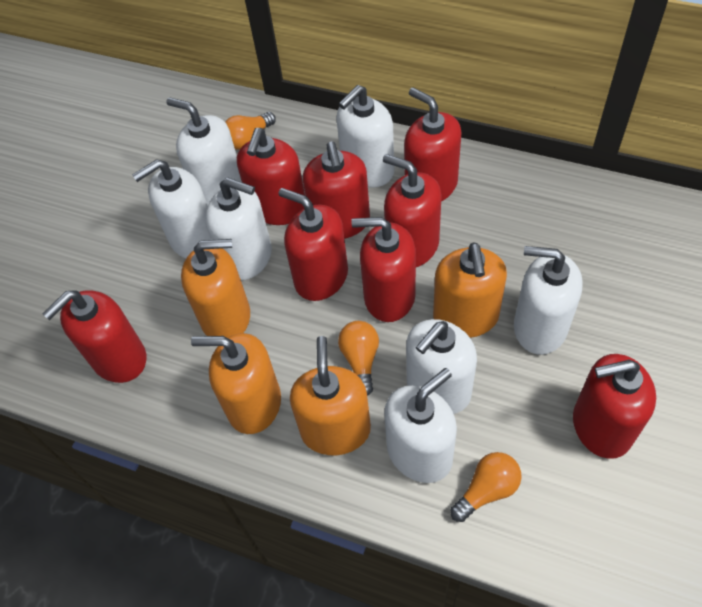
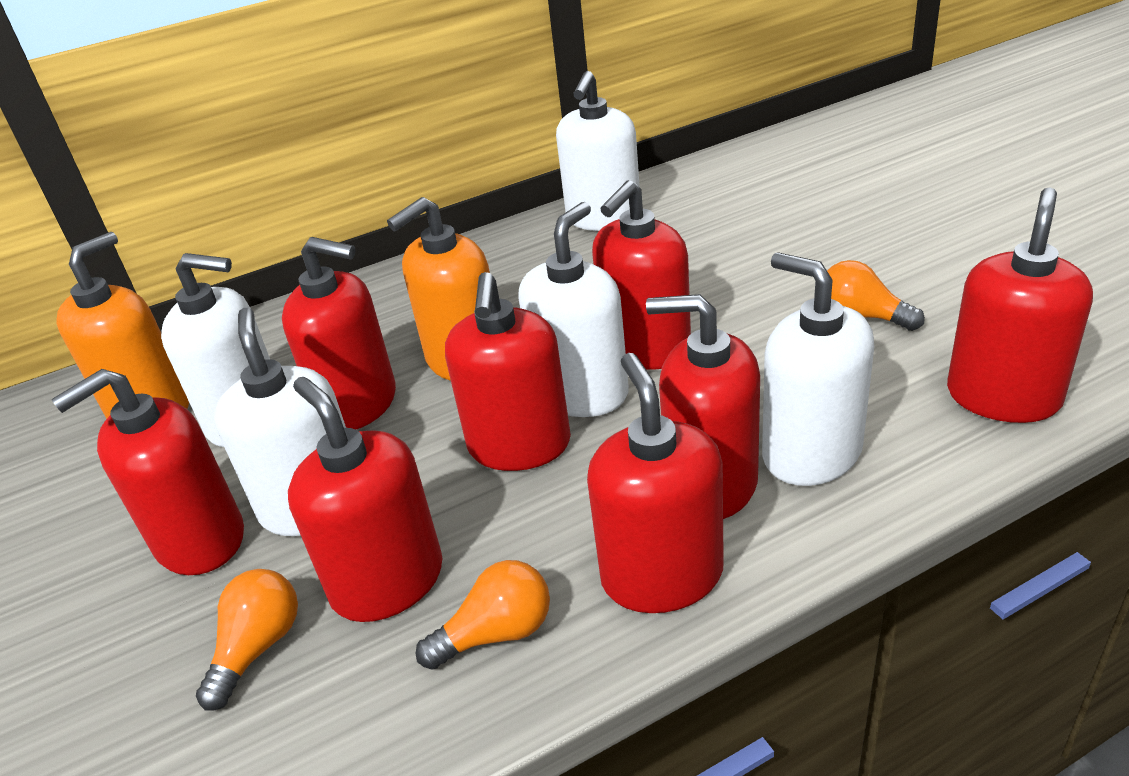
orange soap dispenser: 4 -> 2
white soap dispenser: 7 -> 5

